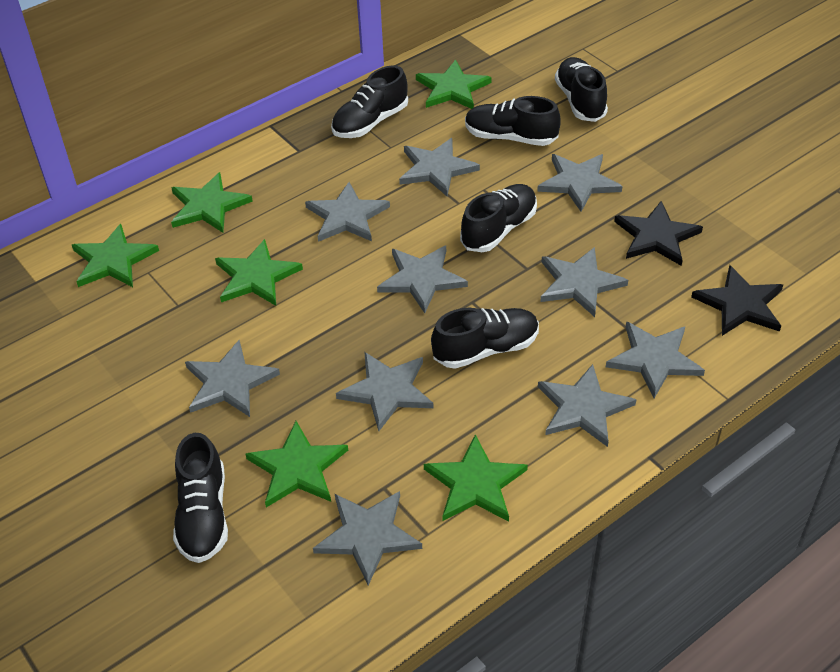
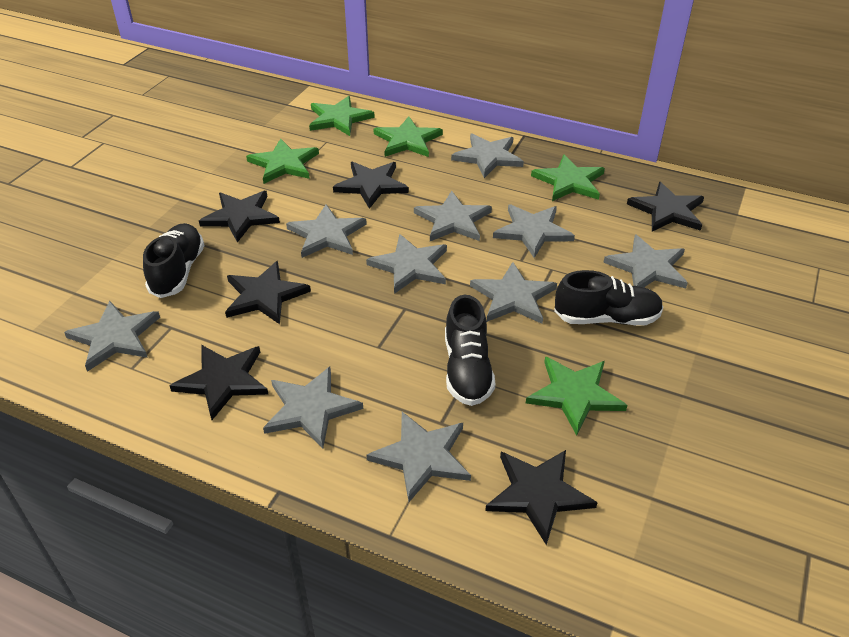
black shoe: 6 -> 3
black star: 2 -> 6
green star: 6 -> 5

